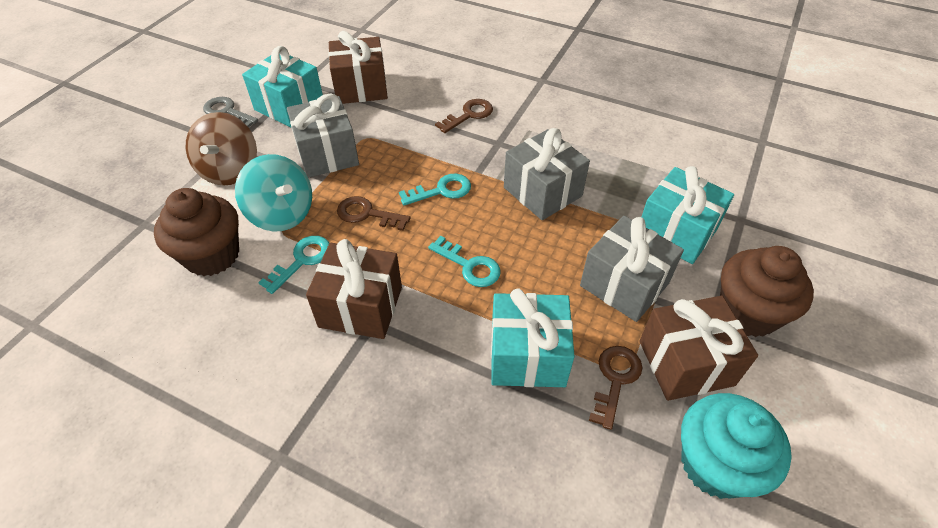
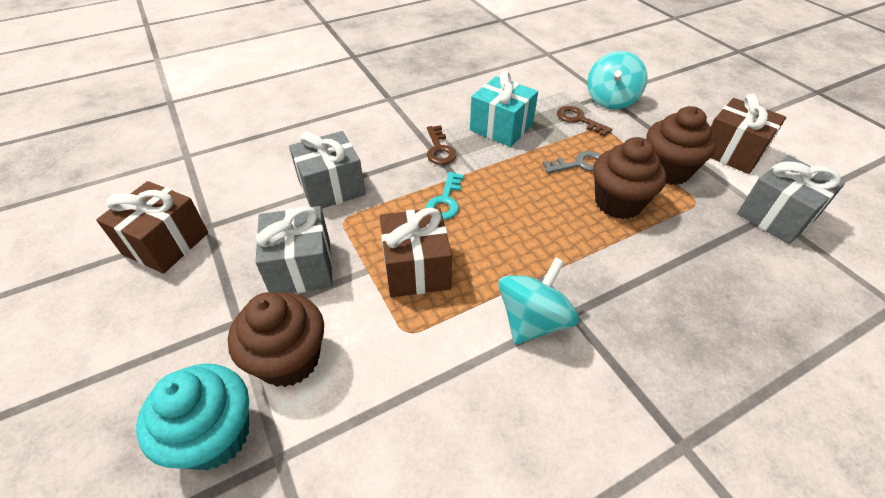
brown cupcake: 2 -> 3
brown key: 3 -> 2
brown spinning top: 1 -> 0
turquoise gift: 3 -> 1
turquoise key: 3 -> 1
turquoise spinning top: 1 -> 2

